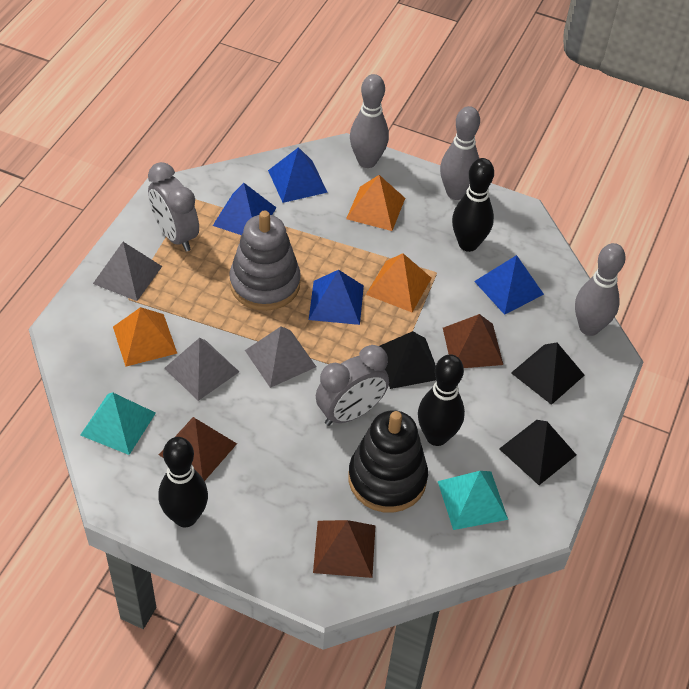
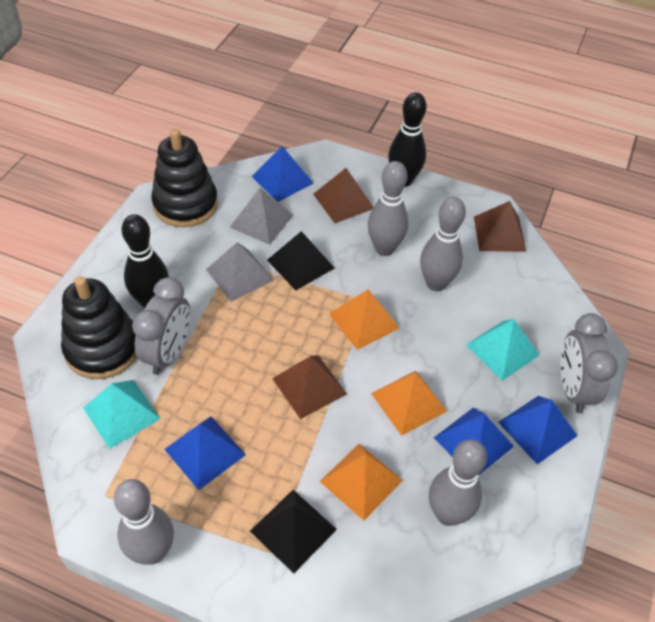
black bowling pin: 3 -> 2
black pyramid: 3 -> 2
black stacking toy: 1 -> 2
grey bowling pin: 3 -> 4
grey pyramid: 3 -> 2
grey stacking toy: 1 -> 0

